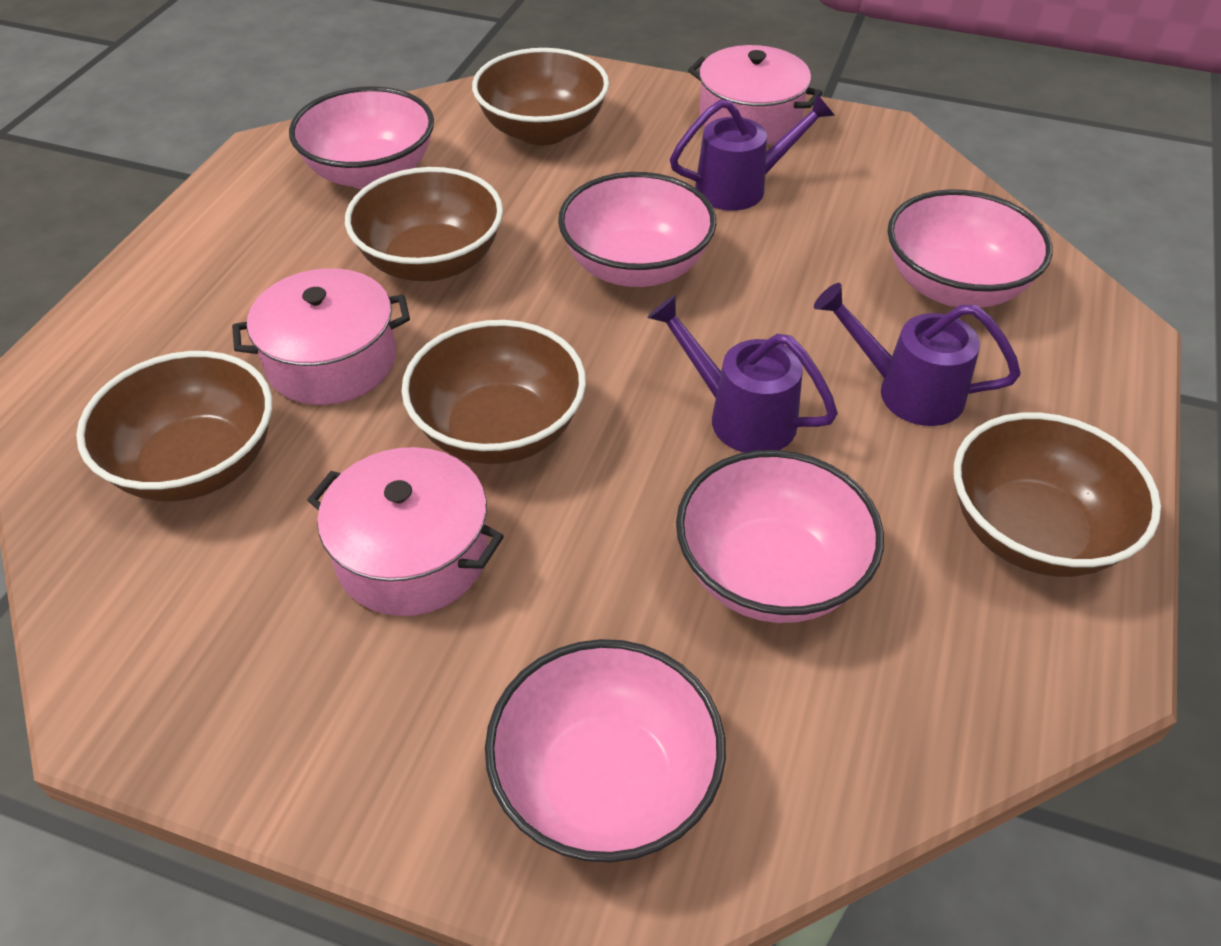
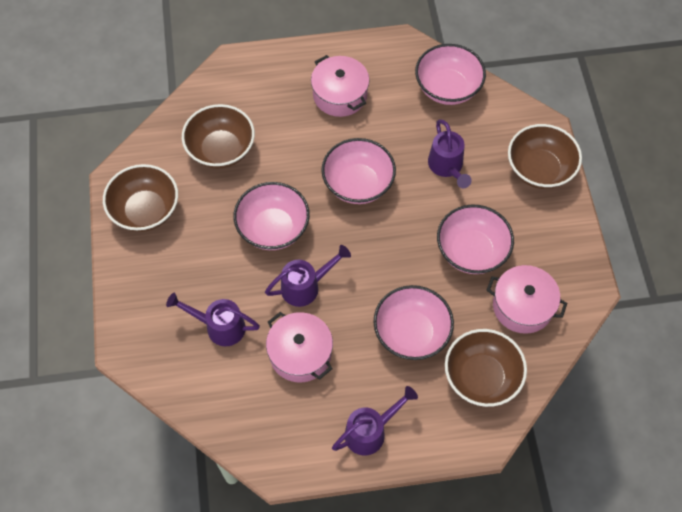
brown bowl: 5 -> 4
purple watering can: 3 -> 4

